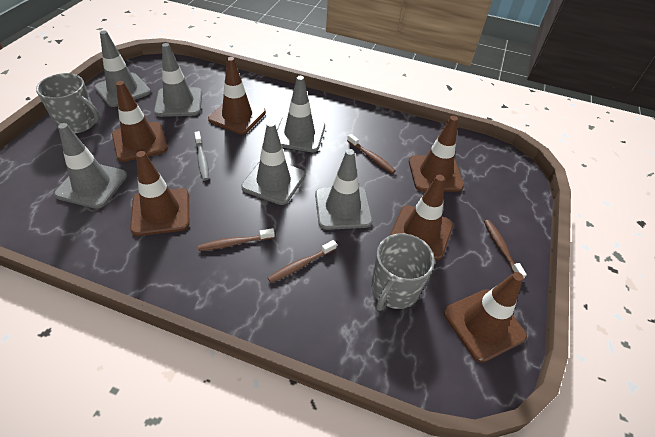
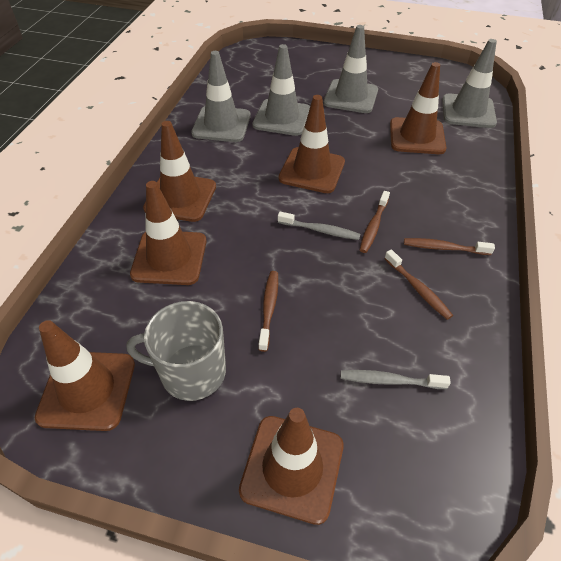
grey mug: 2 -> 1
grey toothbrush: 1 -> 2
grey traffic cone: 6 -> 4

